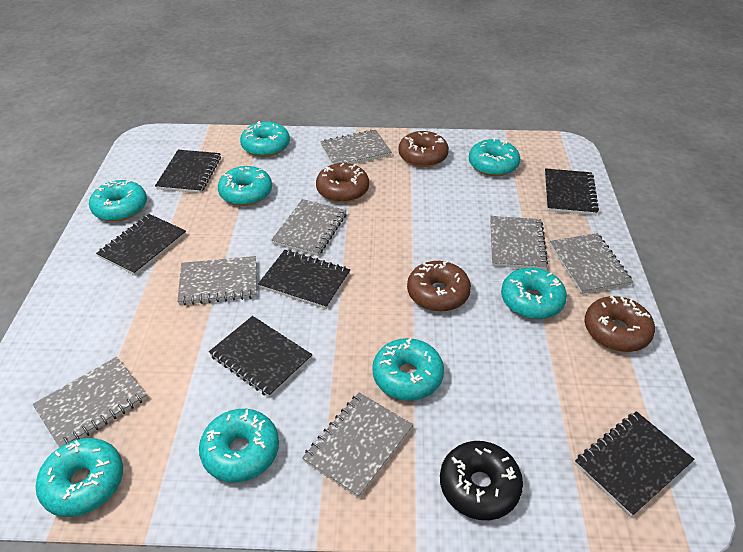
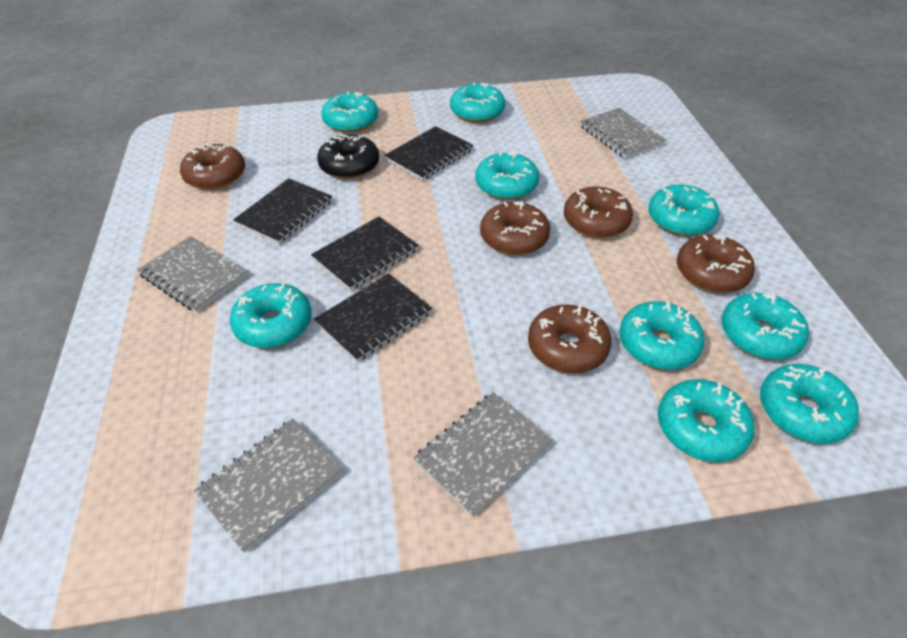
black notebook: 6 -> 4
brown donut: 4 -> 5
grey notebook: 7 -> 4
turquoise donut: 8 -> 9

